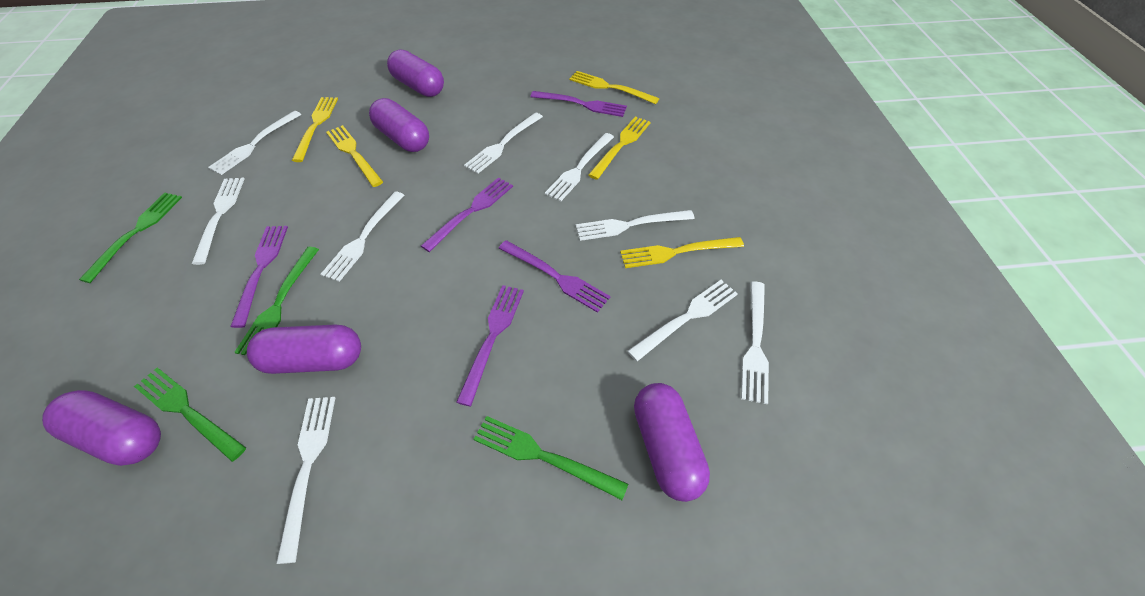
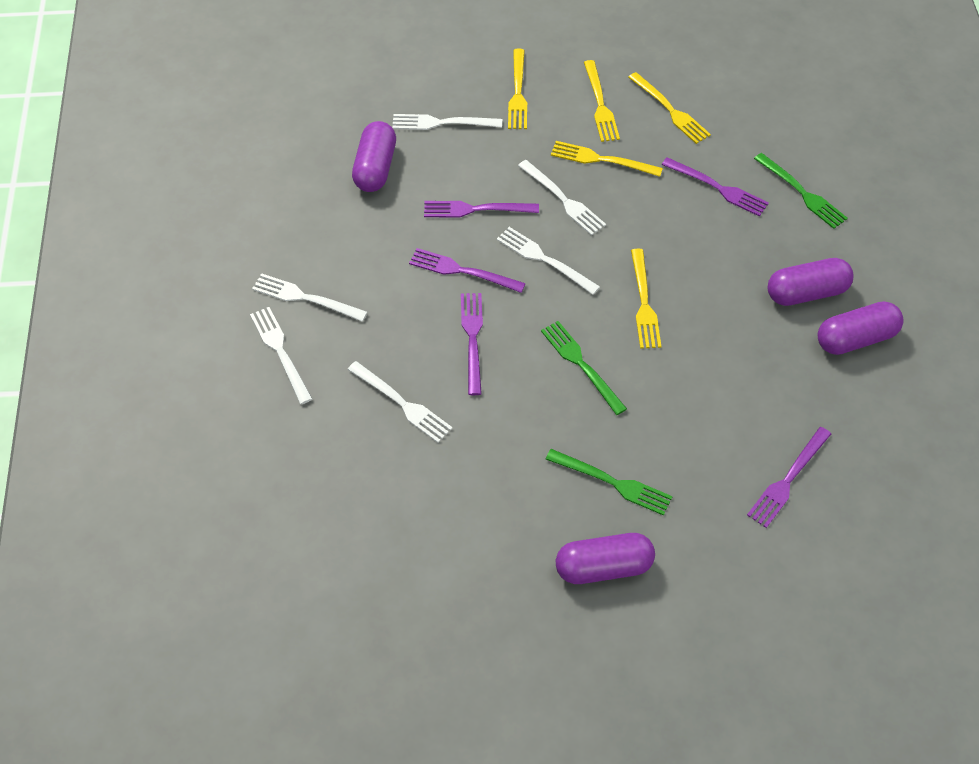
green fork: 4 -> 3
purple capsule: 5 -> 4
white fork: 9 -> 6

